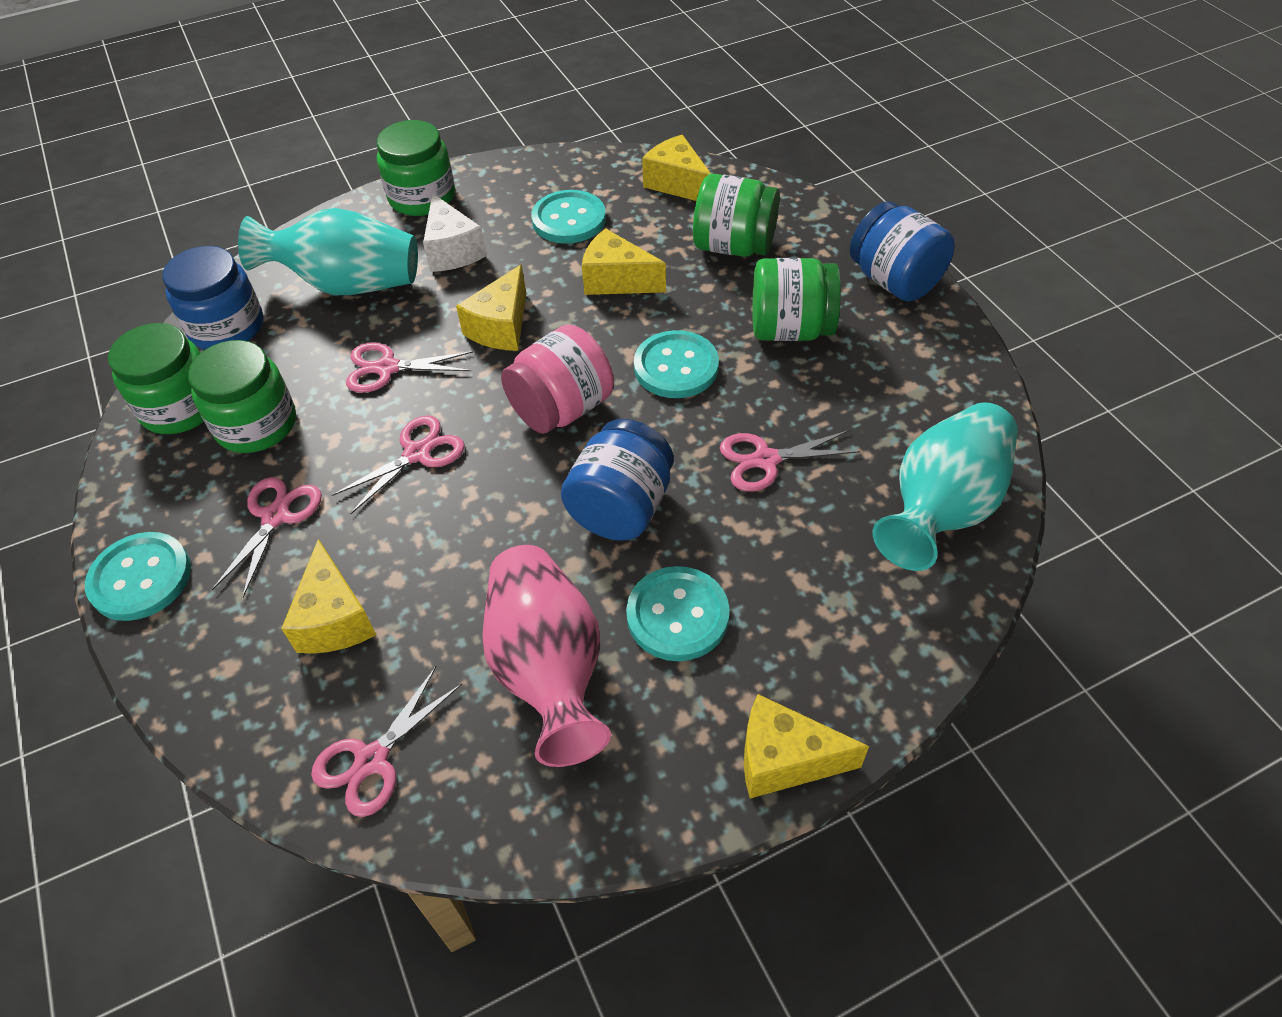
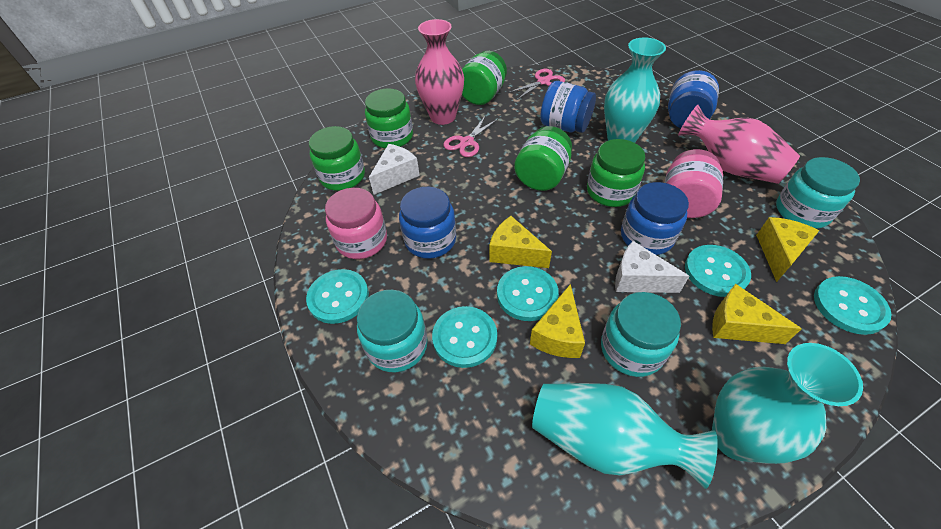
blue jar: 3 -> 4
pink jar: 1 -> 2
pink scissors: 5 -> 2
pink vase: 1 -> 2
turquoise button: 4 -> 5
turquoise jar: 0 -> 3
turquoise vase: 2 -> 3
white cheese: 1 -> 2
yellow cheese: 5 -> 4

